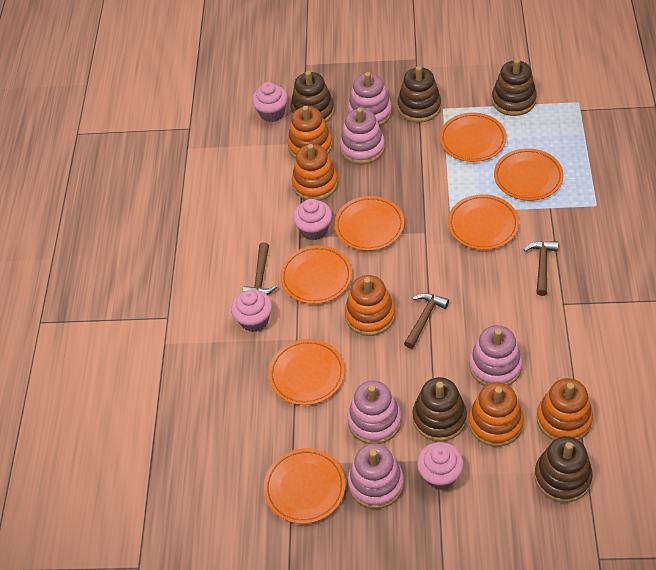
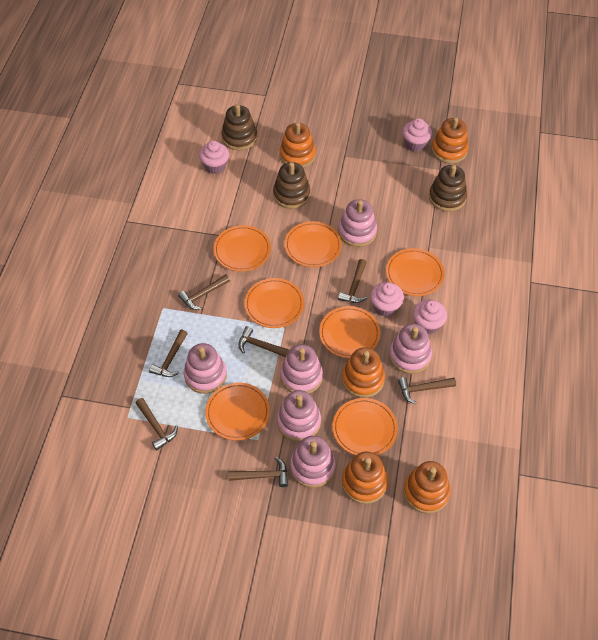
brown hammer: 3 -> 7
brown stacking toy: 5 -> 3
pink stacking toy: 5 -> 6

